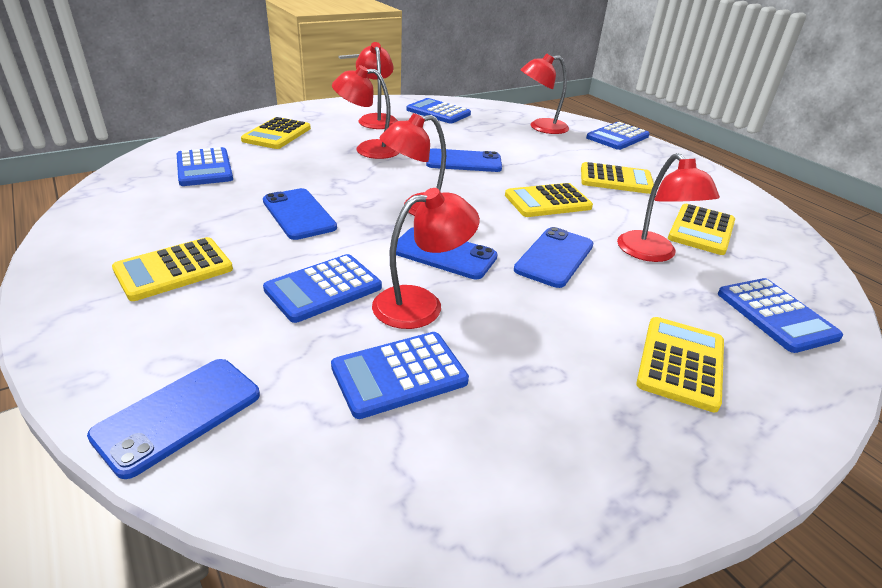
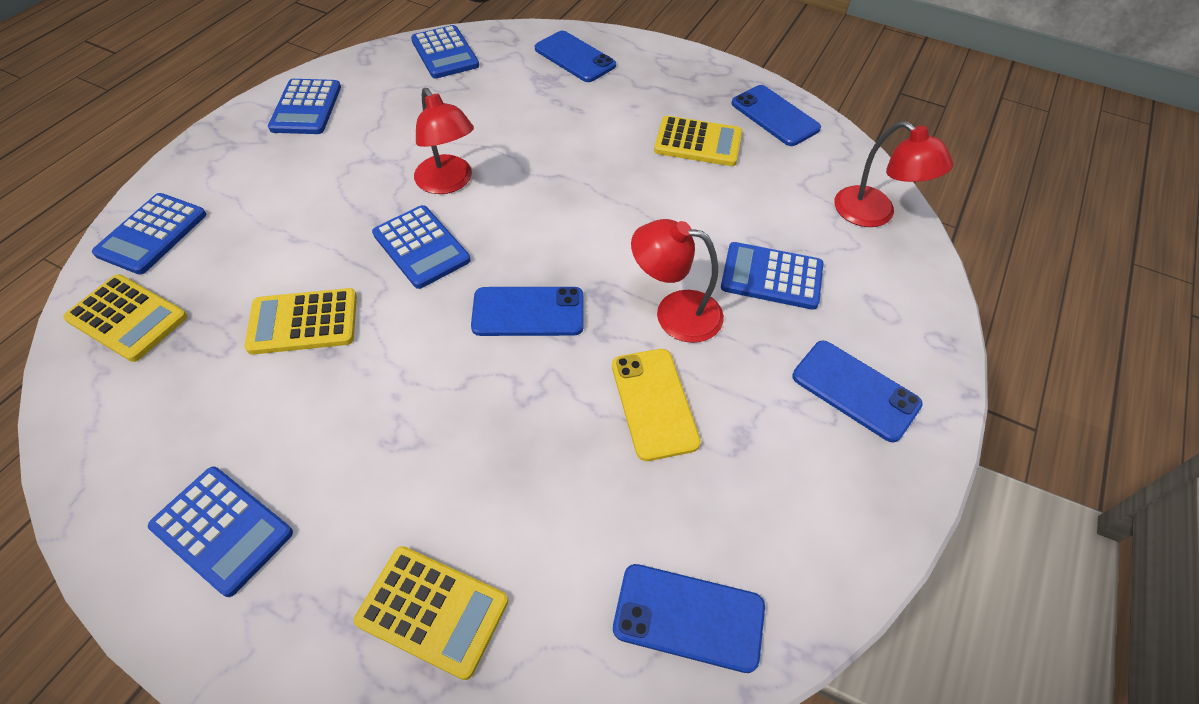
red lamp: 6 -> 3
yellow calculator: 6 -> 4
yellow phone: 0 -> 1

